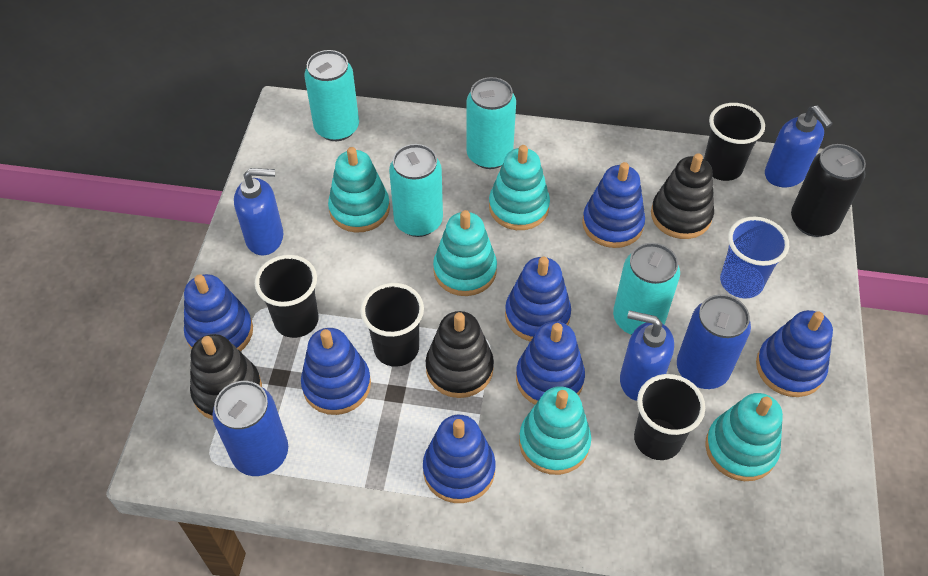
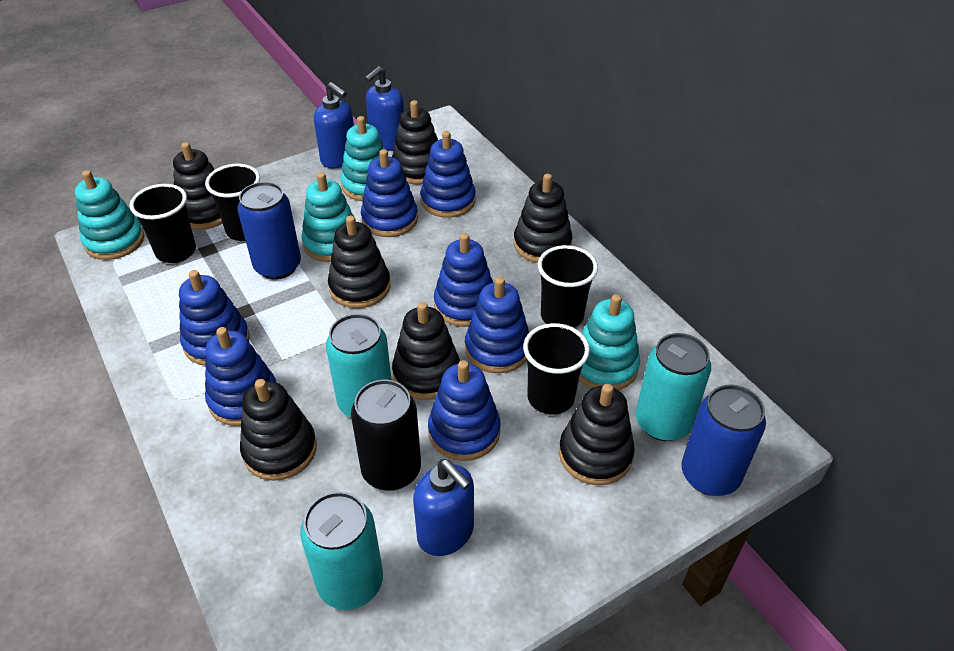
black stacking toy: 3 -> 7
blue cup: 1 -> 0
turquoise can: 4 -> 3
turquoise stacking toy: 5 -> 4

